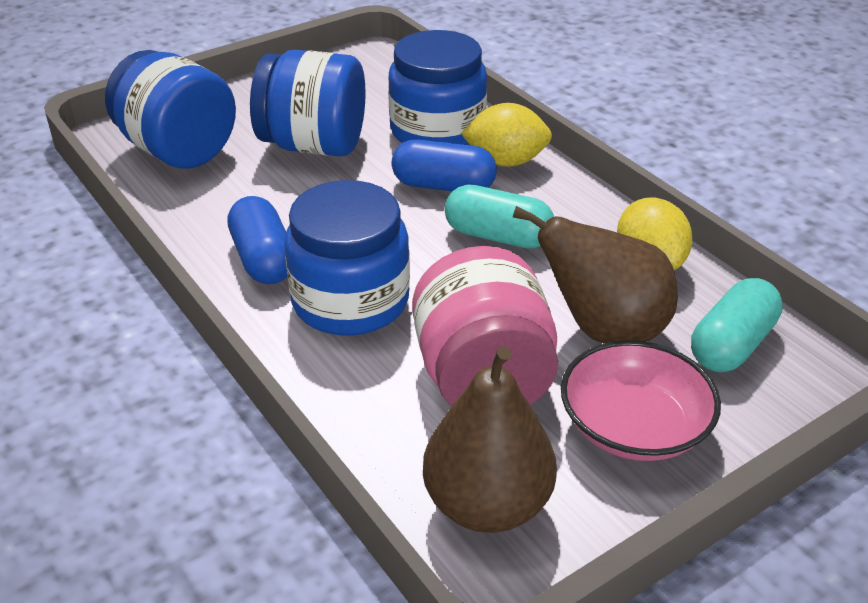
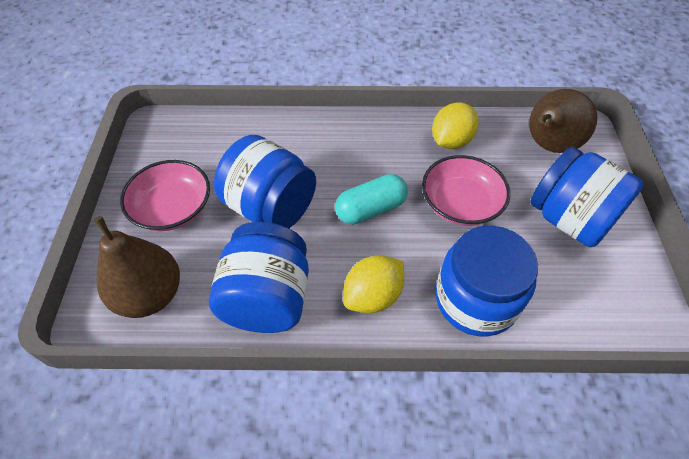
blue capsule: 2 -> 0
pink bowl: 1 -> 2
pink jar: 1 -> 0
turquoise capsule: 2 -> 1

